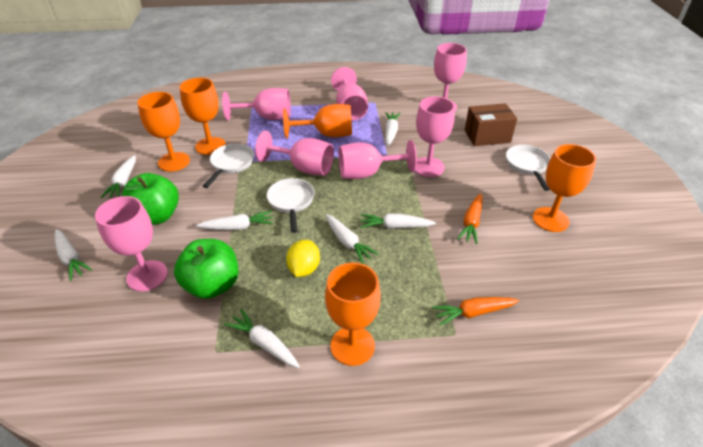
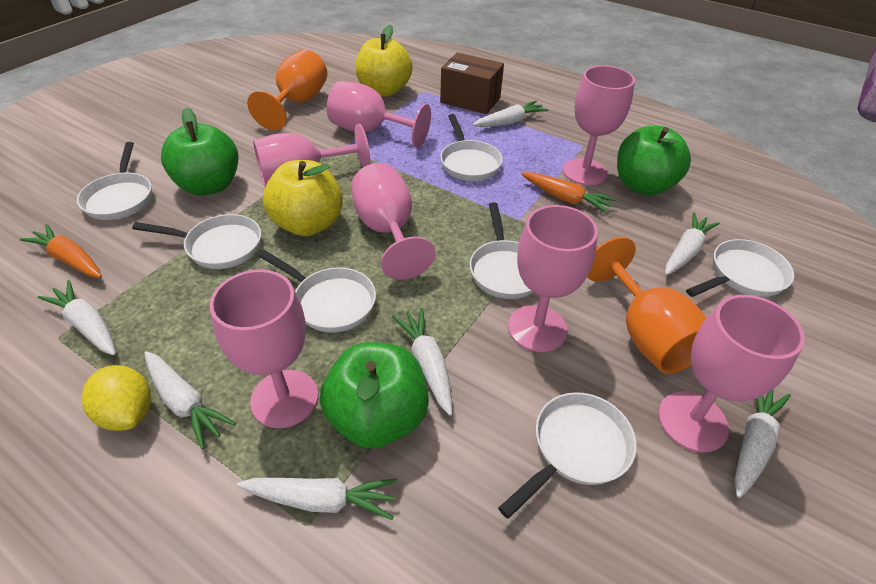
green apple: 2 -> 3
orange goblet: 5 -> 2
white pan: 3 -> 7
yellow apple: 0 -> 2

